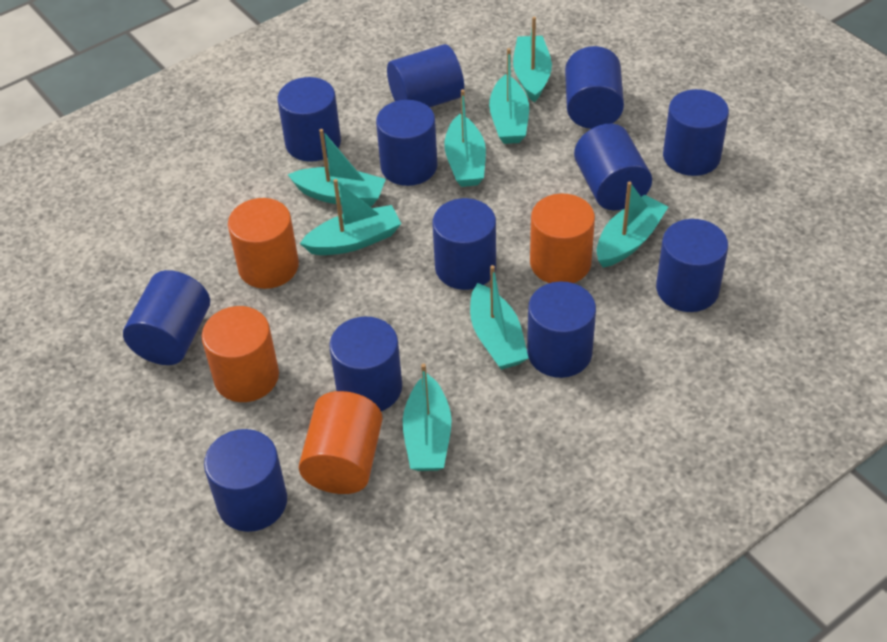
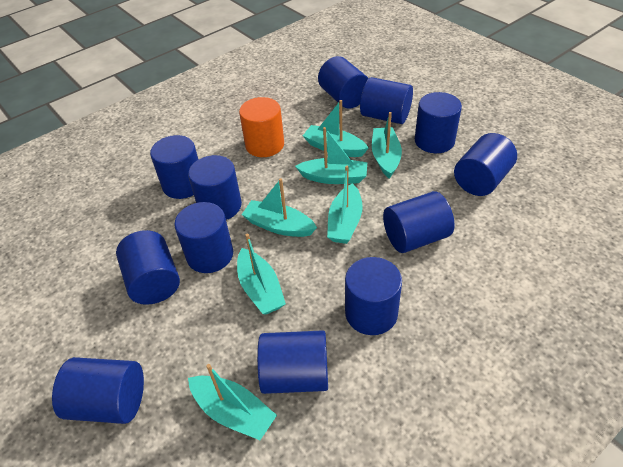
orange cylinder: 4 -> 1
turquoise boat: 8 -> 7

